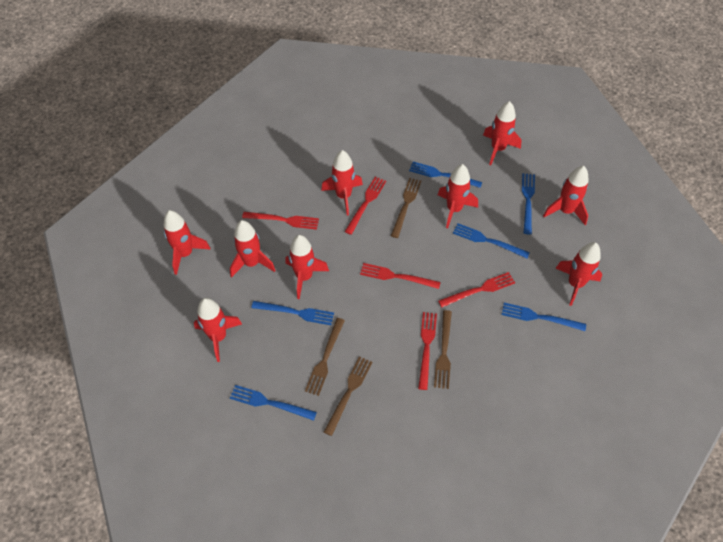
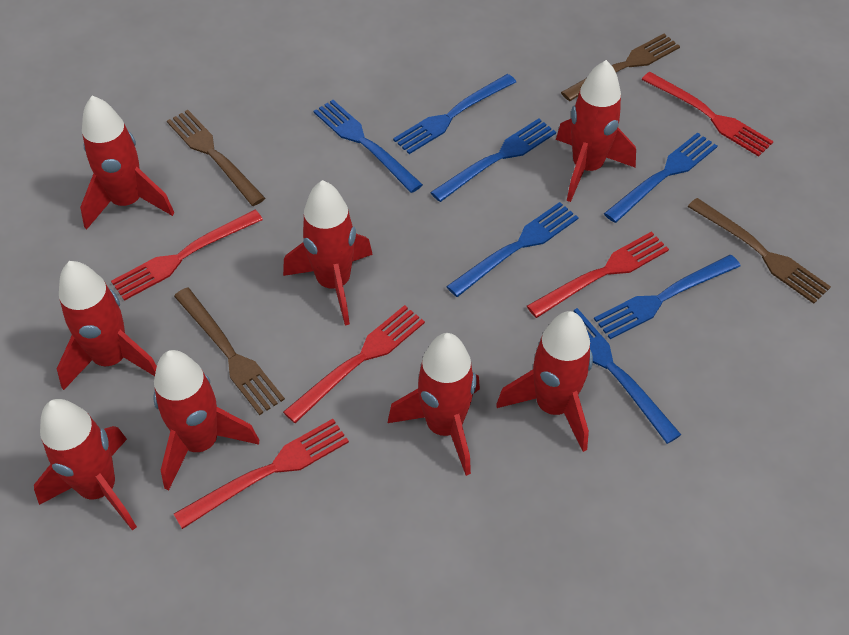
blue fork: 6 -> 7
red rocket: 9 -> 8

